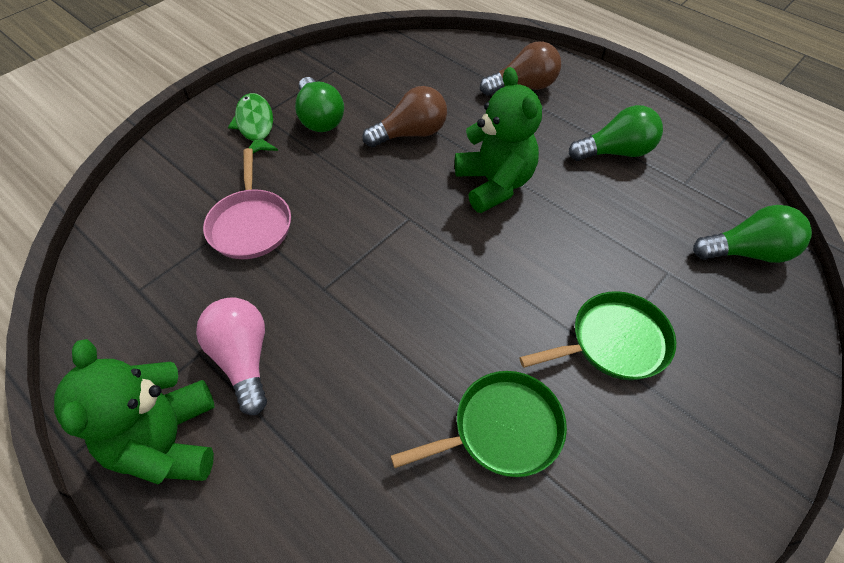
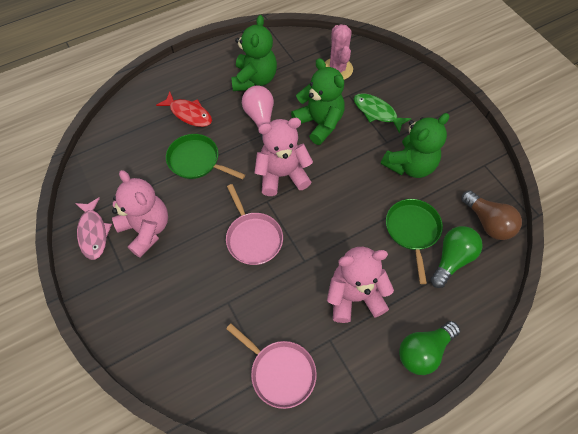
brown light bulb: 2 -> 1
green light bulb: 3 -> 2
green teddy bear: 2 -> 3
pink cactus: 0 -> 1
pink fish: 0 -> 1
pink pan: 1 -> 2
pink teddy bear: 0 -> 3
red fish: 0 -> 1

